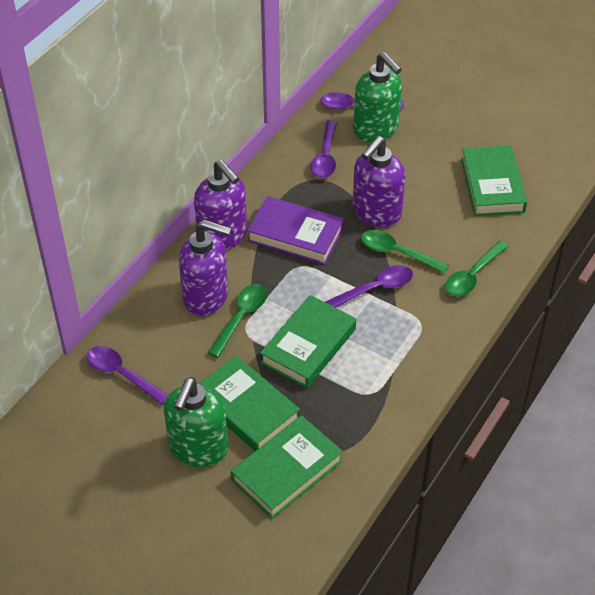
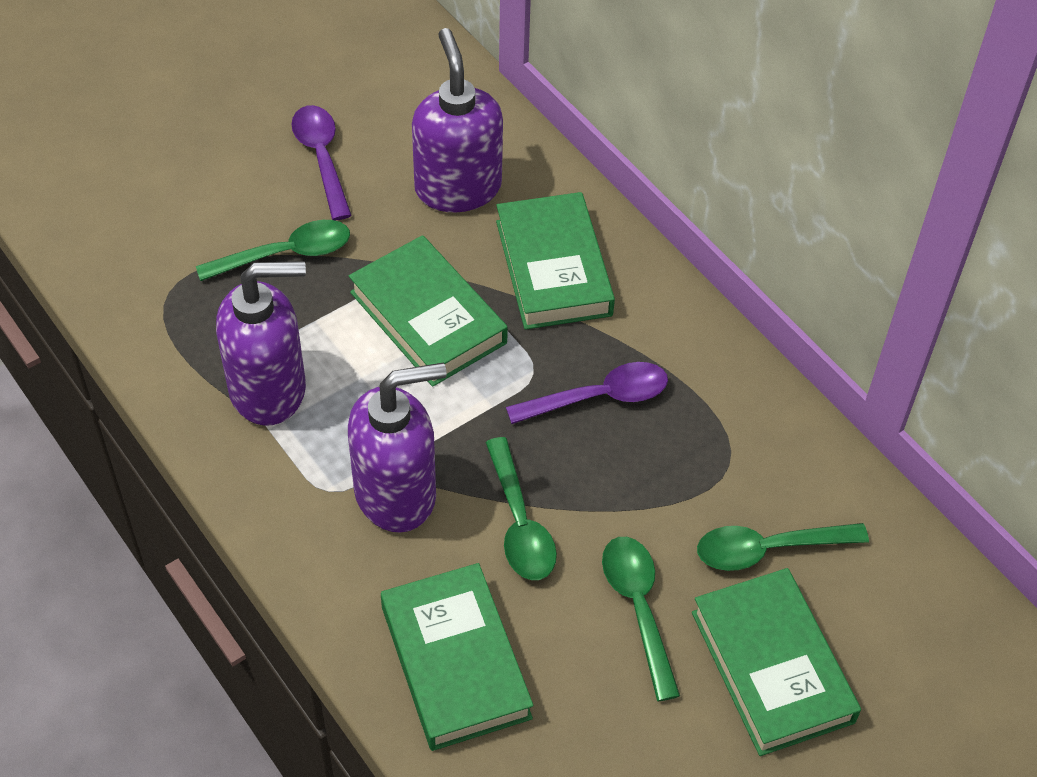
green soap dispenser: 2 -> 0
green spoon: 3 -> 4
purple book: 1 -> 0
purple spoon: 4 -> 2

